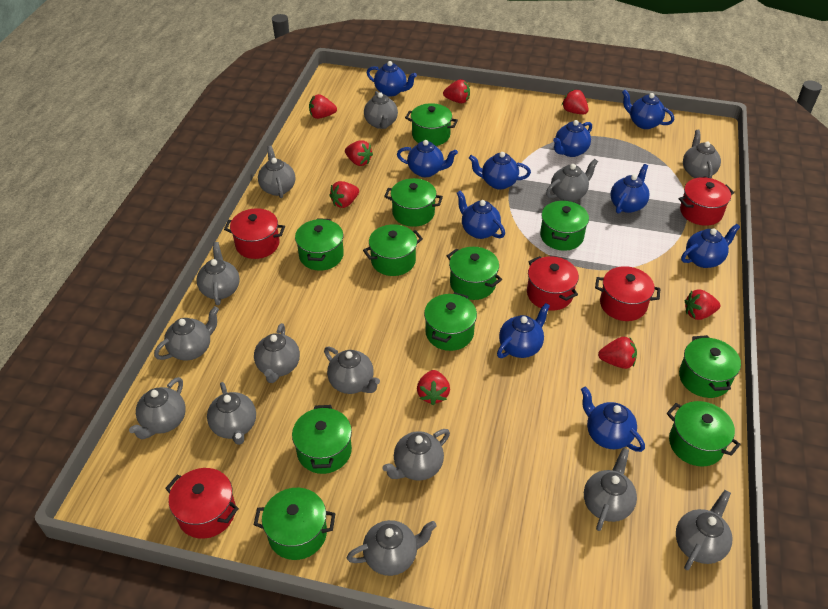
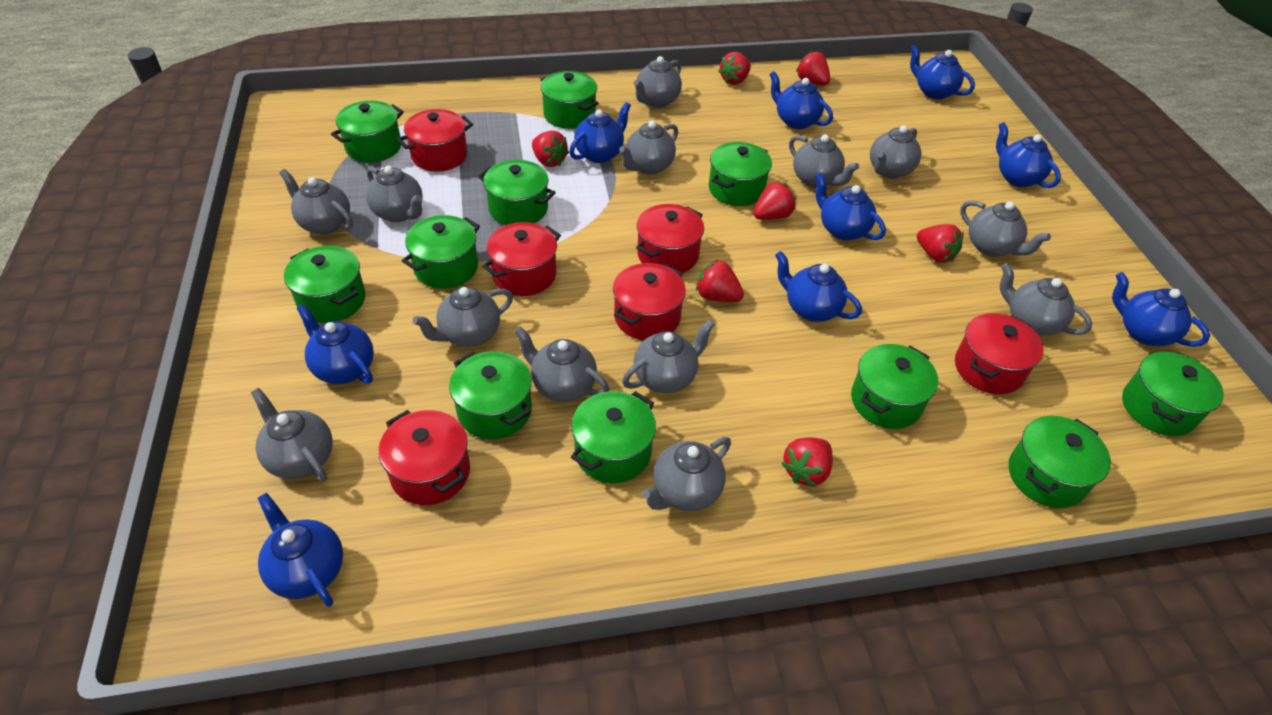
blue teapot: 10 -> 9
grey teapot: 14 -> 13
red pot: 5 -> 6
red strawberry: 8 -> 7

